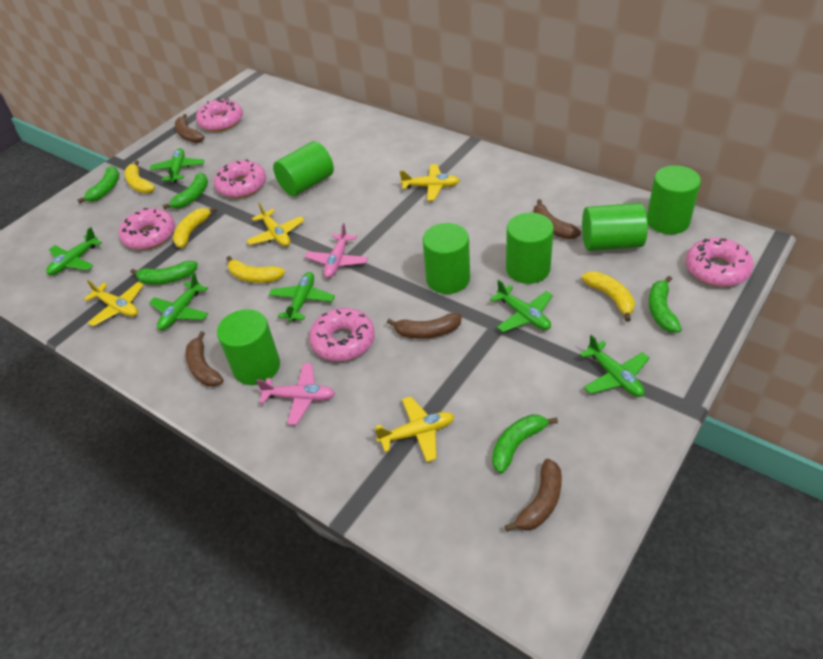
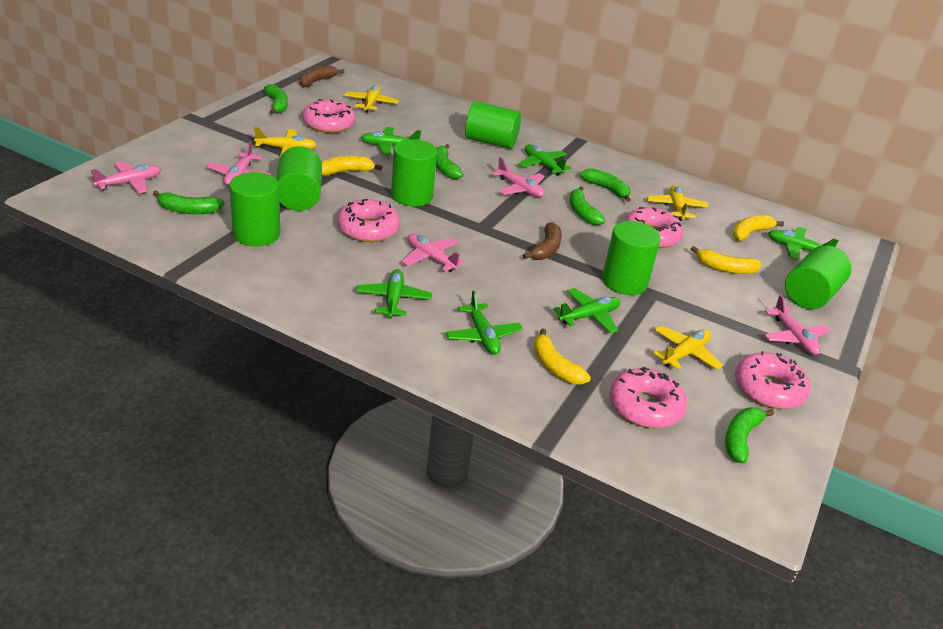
brown banana: 5 -> 2
green banana: 5 -> 6
pink plane: 2 -> 5

